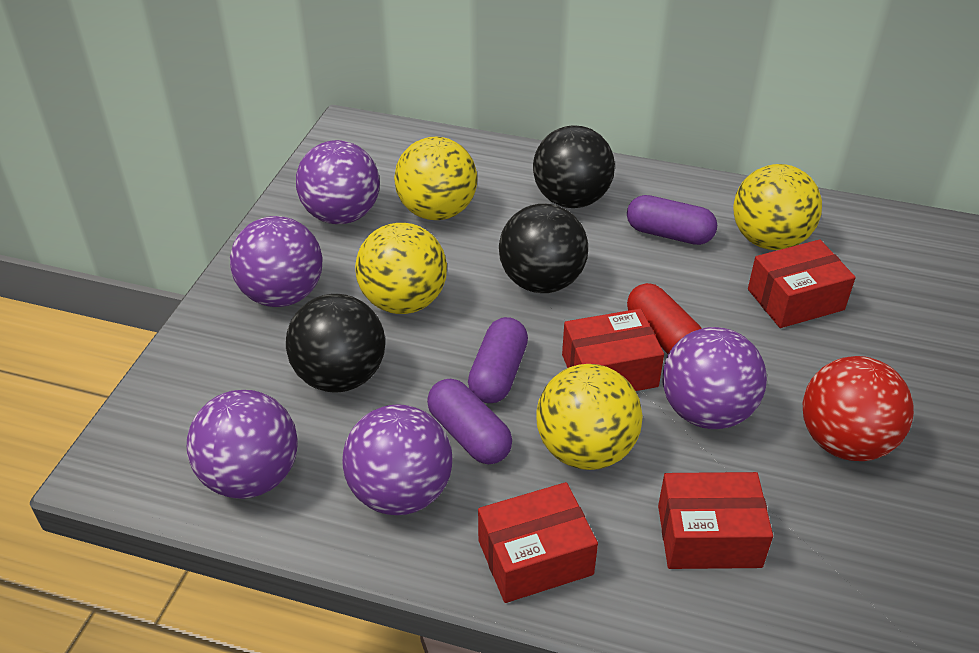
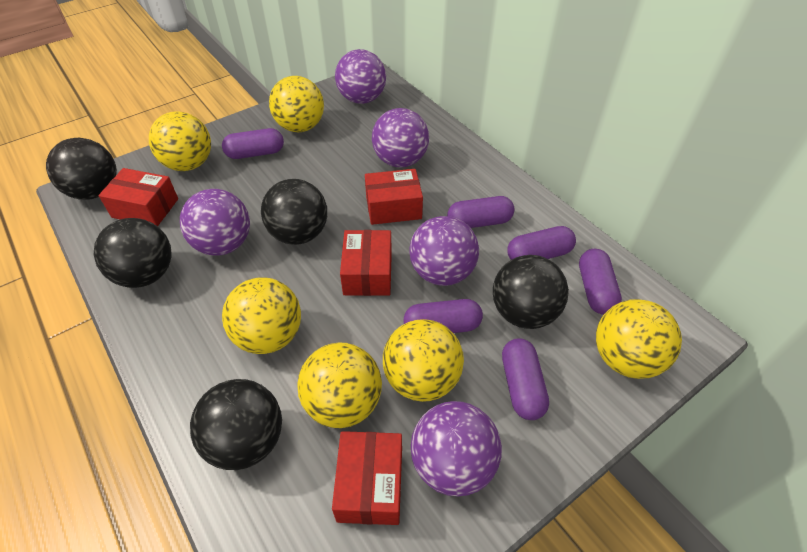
black ball: 3 -> 5
purple capsule: 3 -> 6
red ball: 1 -> 0
red capsule: 1 -> 0
yellow ball: 4 -> 6

